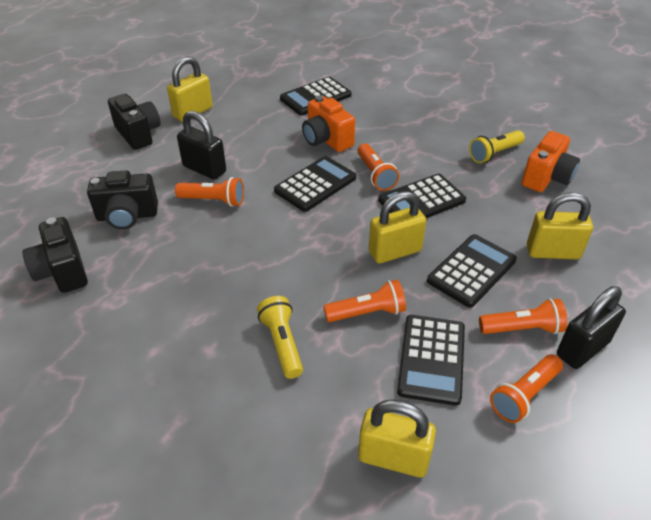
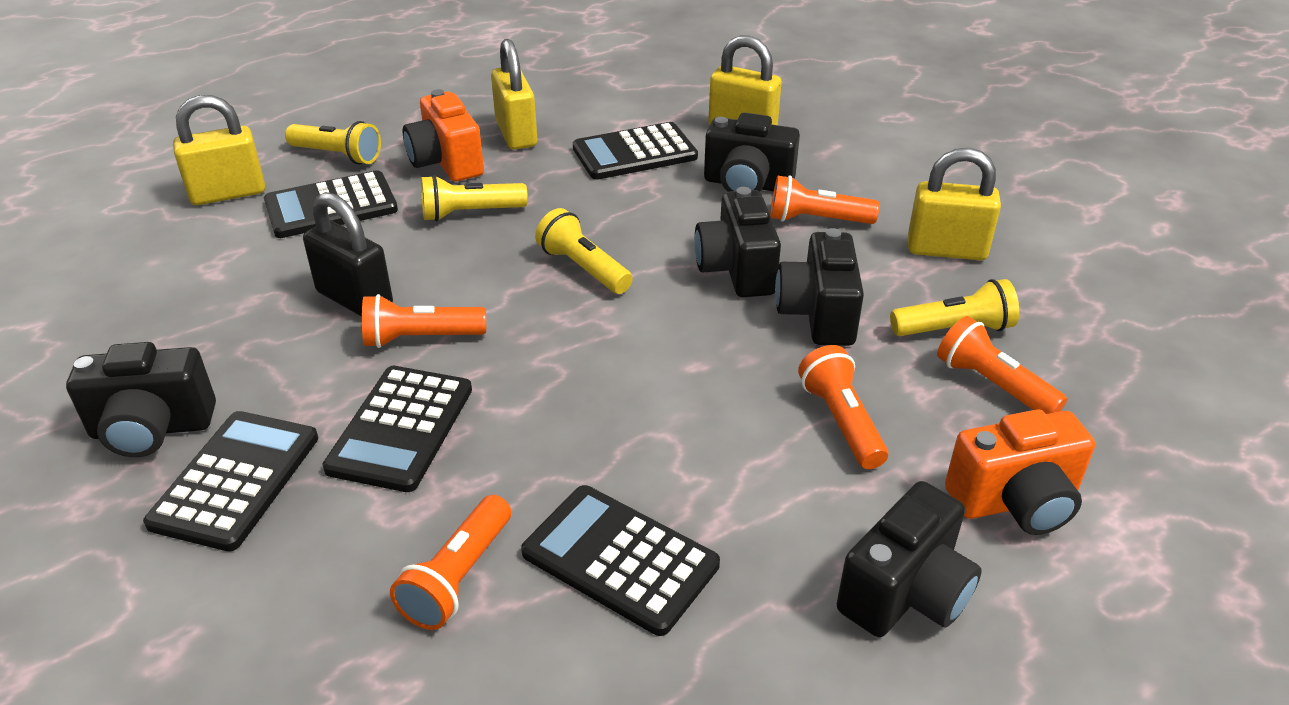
black camera: 3 -> 5
black padlock: 2 -> 1
yellow flashlight: 2 -> 4

